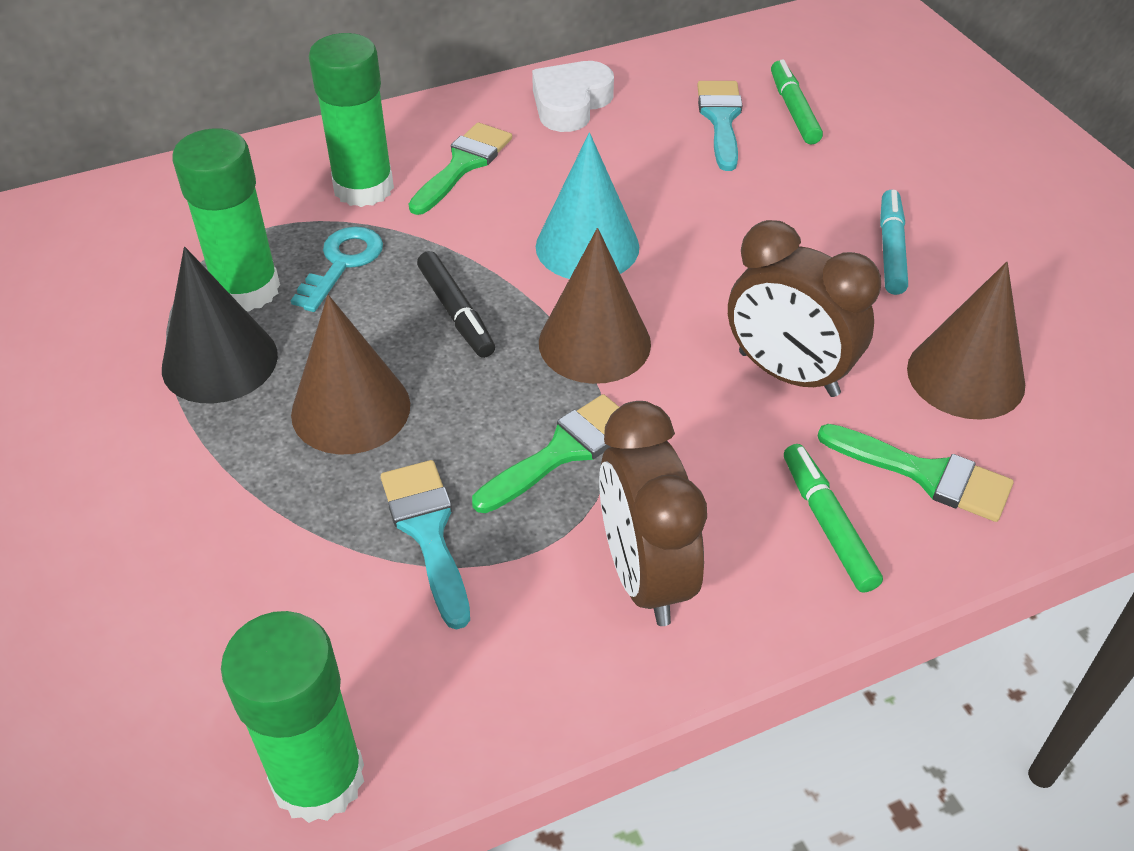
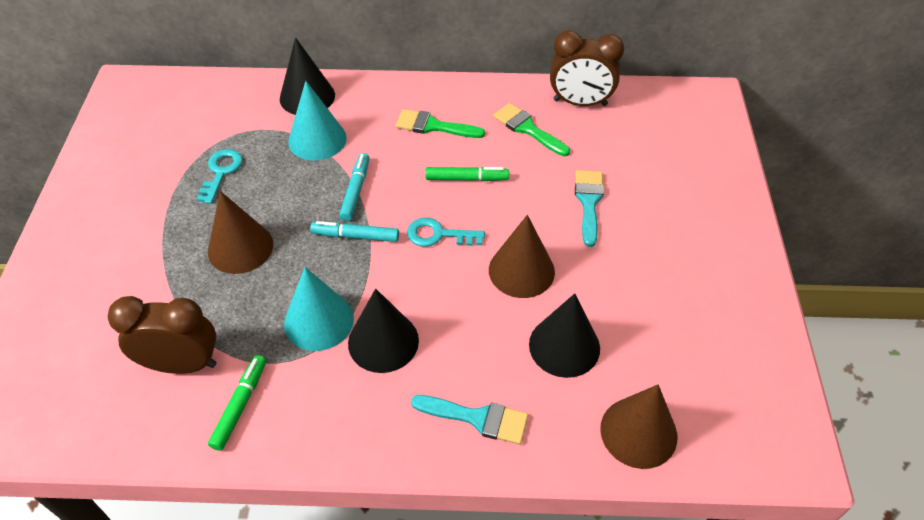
black cone: 1 -> 3
black marker: 1 -> 0
green brush: 3 -> 2
green glue stick: 3 -> 0
turquoise cone: 1 -> 2
turquoise key: 1 -> 2
turquoise marker: 1 -> 2
white heart: 1 -> 0

